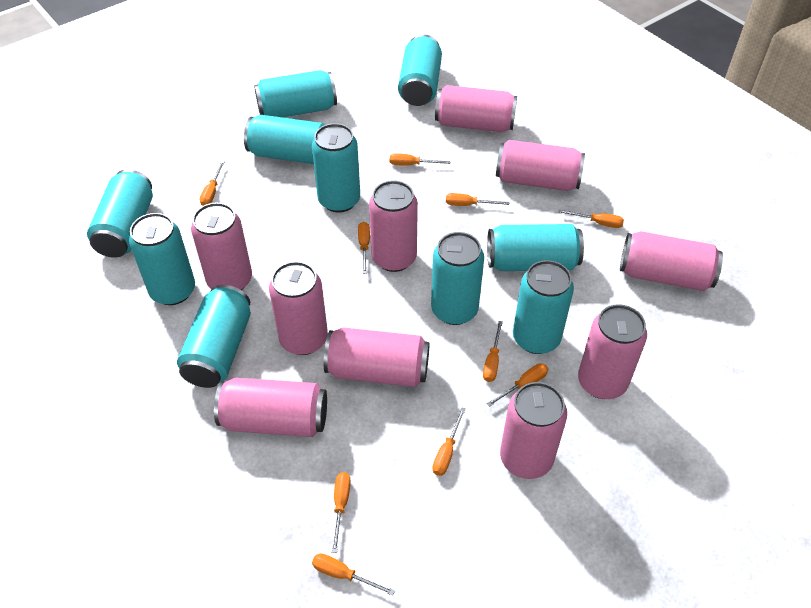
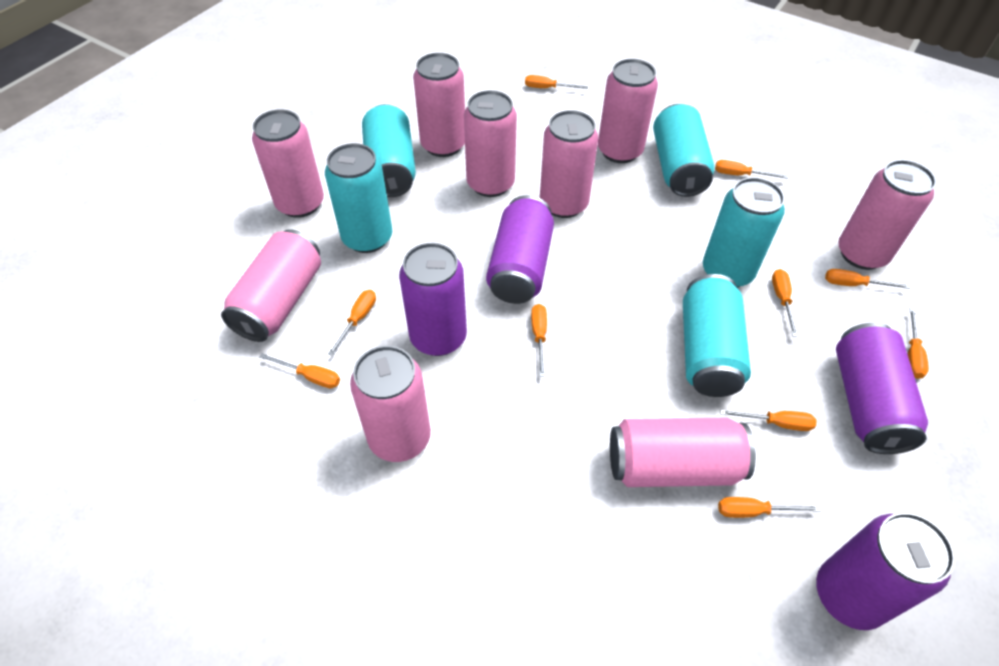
pink can: 10 -> 9
purple can: 0 -> 4
turquoise can: 10 -> 5

